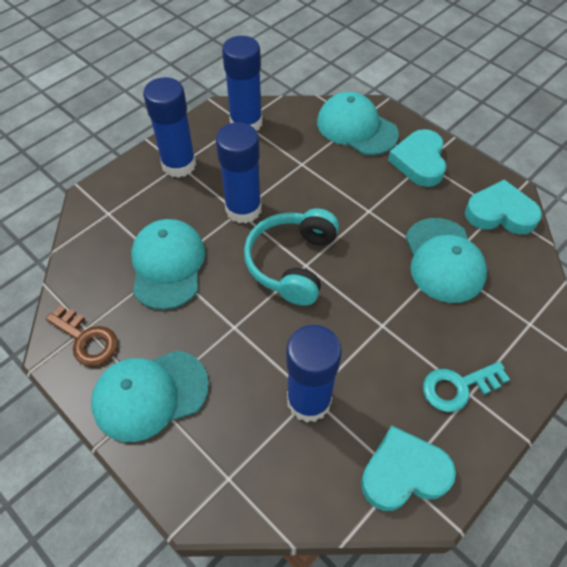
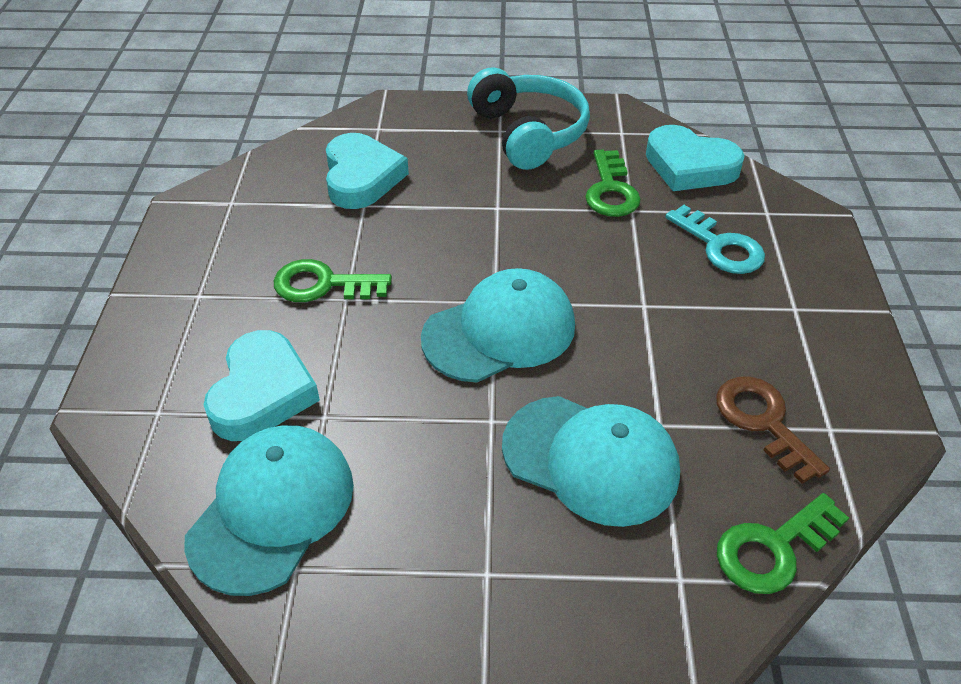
blue glue stick: 4 -> 0
green key: 0 -> 3
turquoise cap: 4 -> 3

